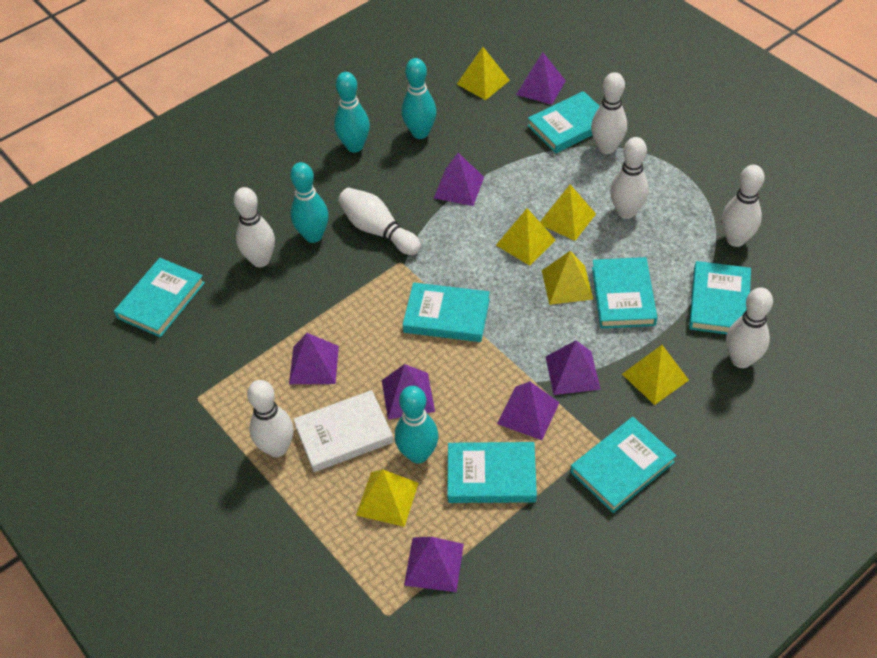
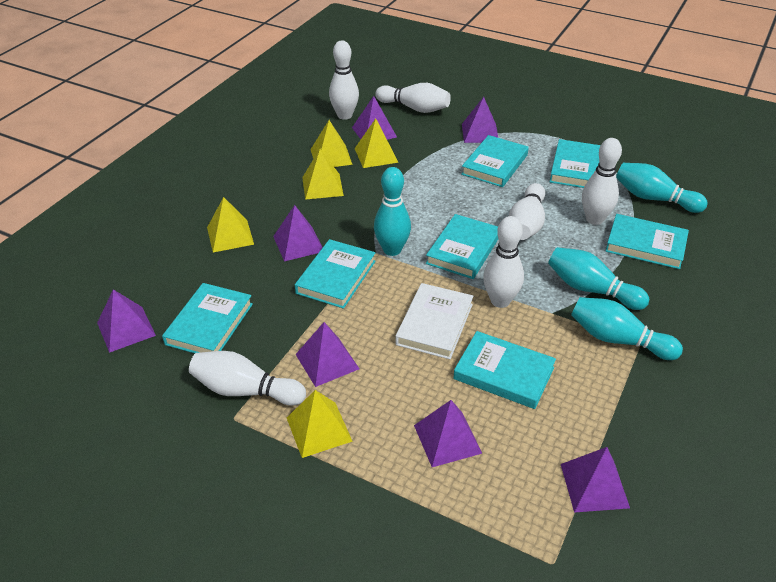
white bowling pin: 7 -> 6
yellow pyramid: 6 -> 5

